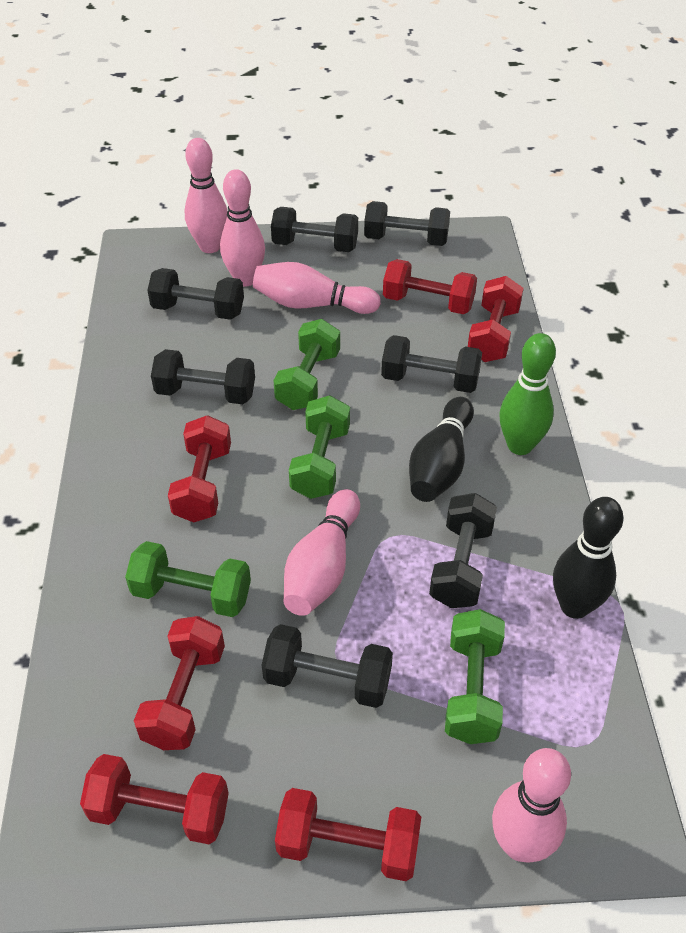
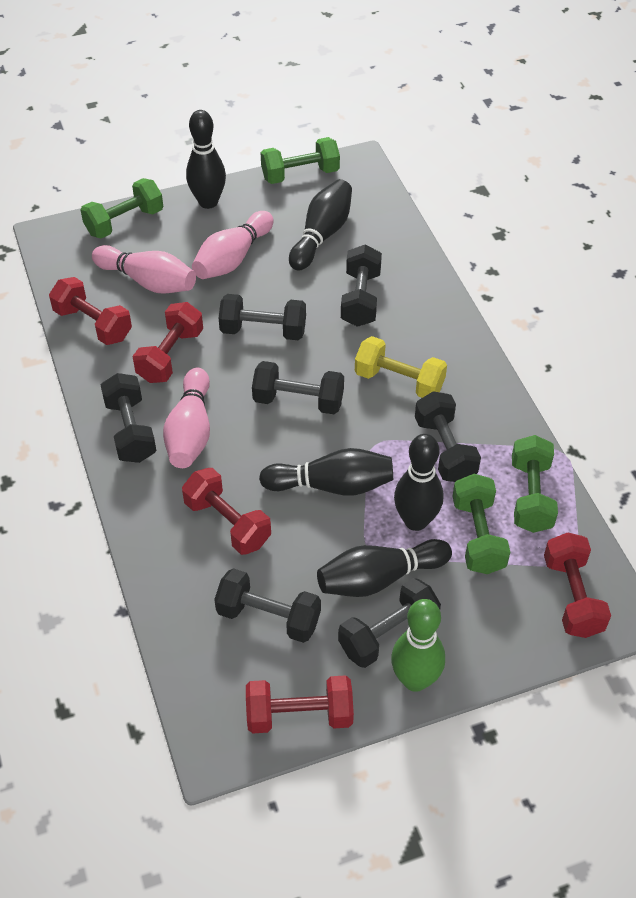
black bowling pin: 2 -> 5
pink bowling pin: 5 -> 3
red dumbbell: 6 -> 5
yellow dumbbell: 0 -> 1

